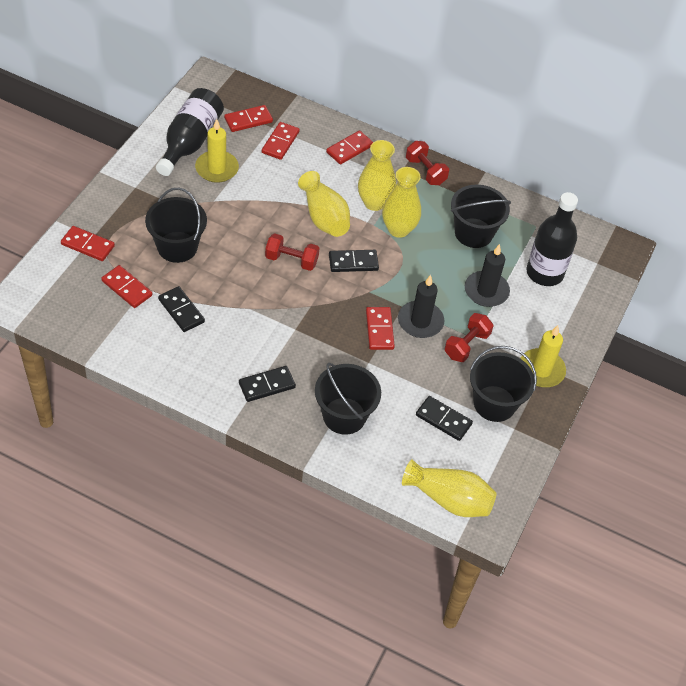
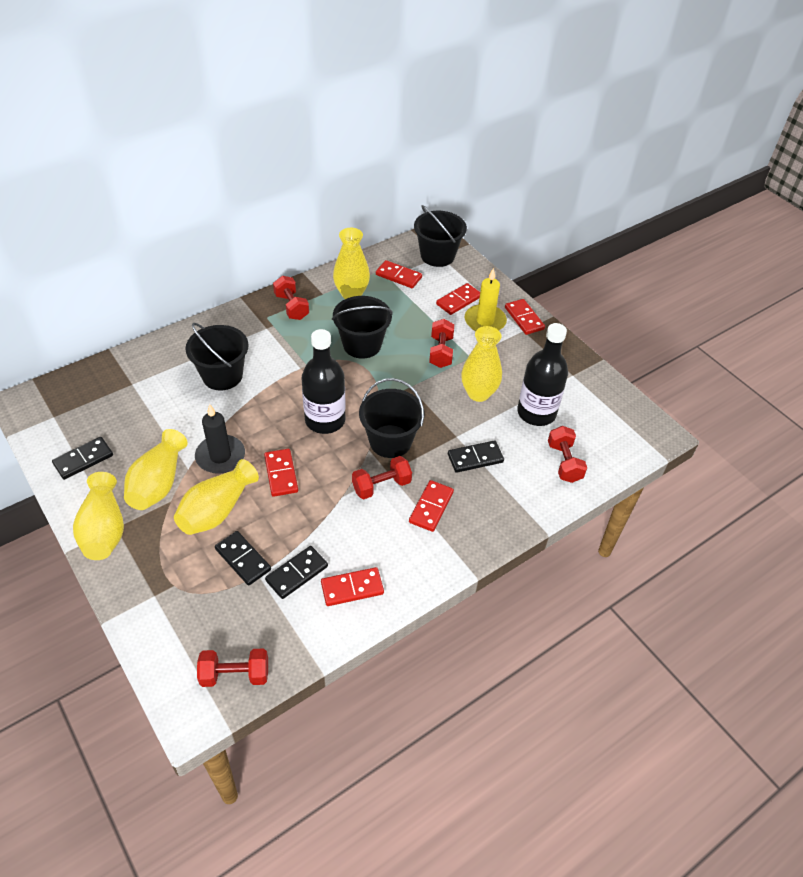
black candle: 2 -> 1
red dumbbell: 3 -> 5
yellow candle: 2 -> 1
yellow vase: 4 -> 5

